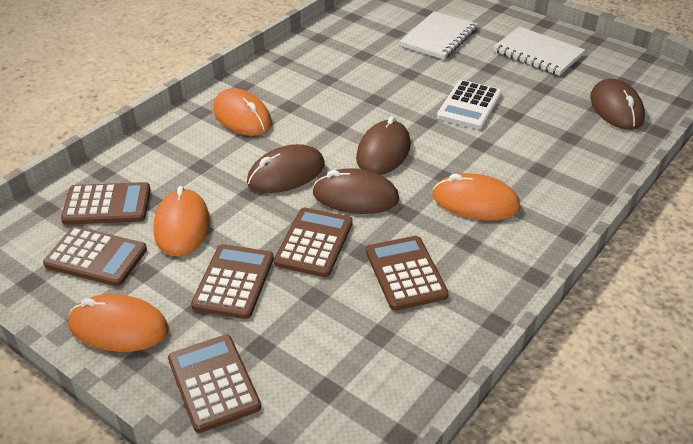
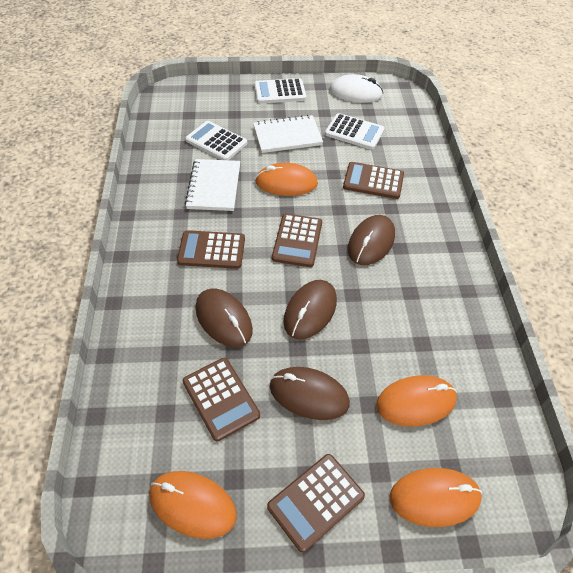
brown calculator: 6 -> 5
white calculator: 1 -> 3
white mouse: 0 -> 1

